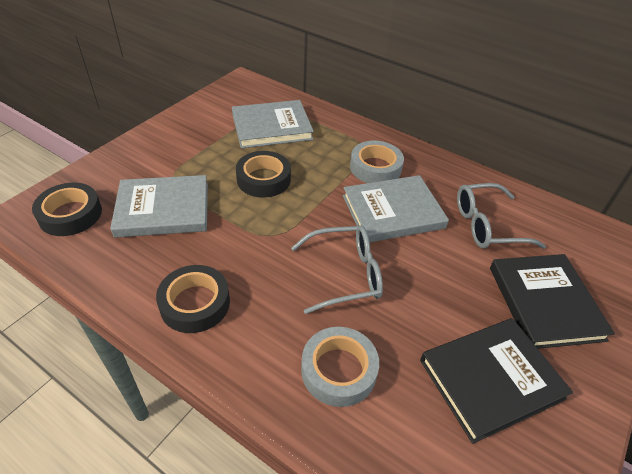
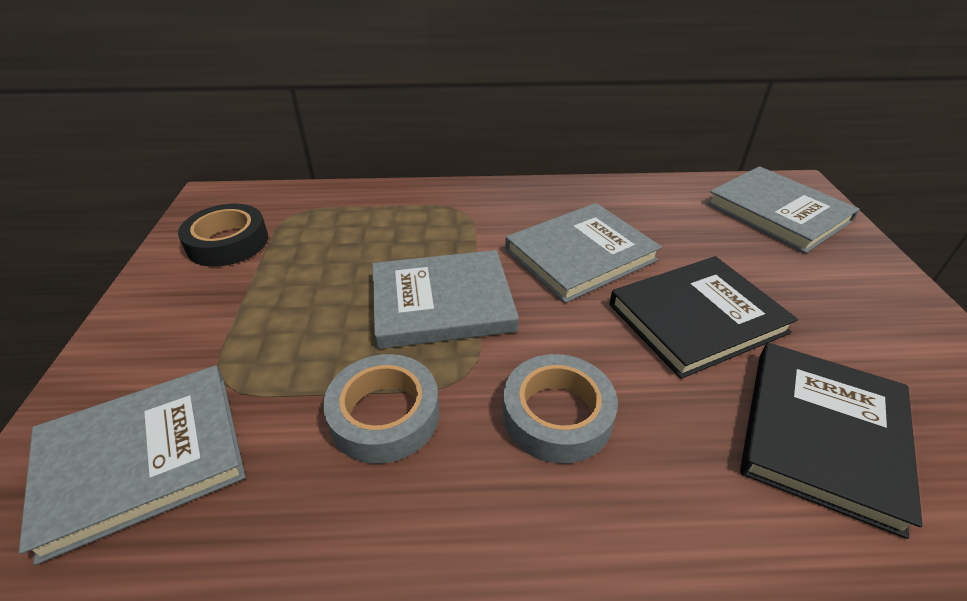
black tape: 3 -> 1
grey book: 3 -> 4
grey glasses: 2 -> 0

